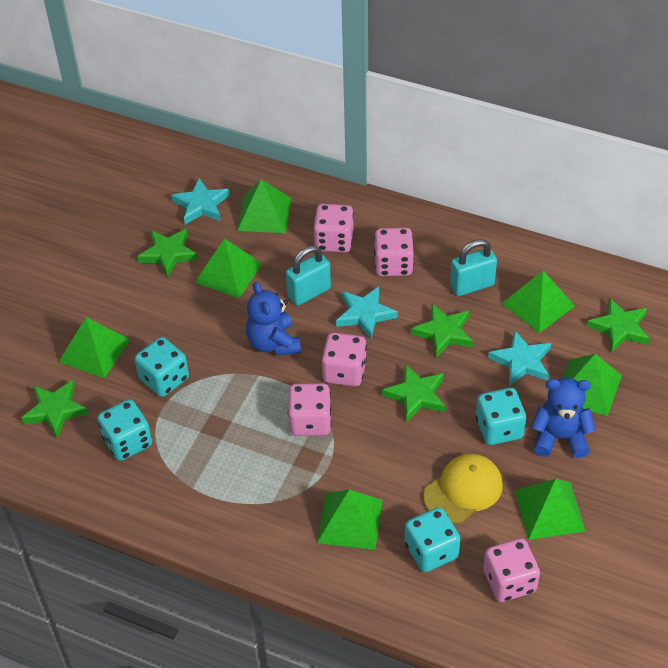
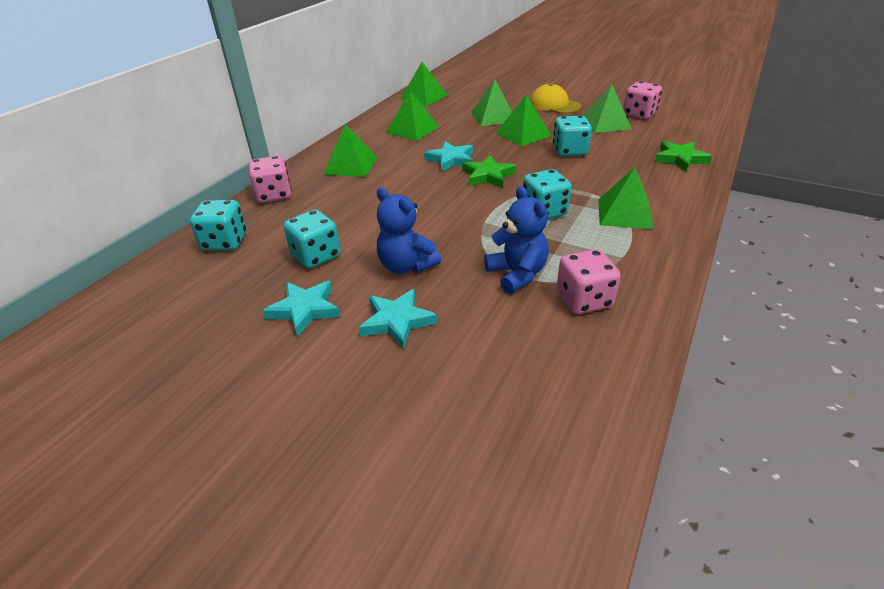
green star: 5 -> 2
pink dice: 5 -> 3
turquoise padlock: 2 -> 0

